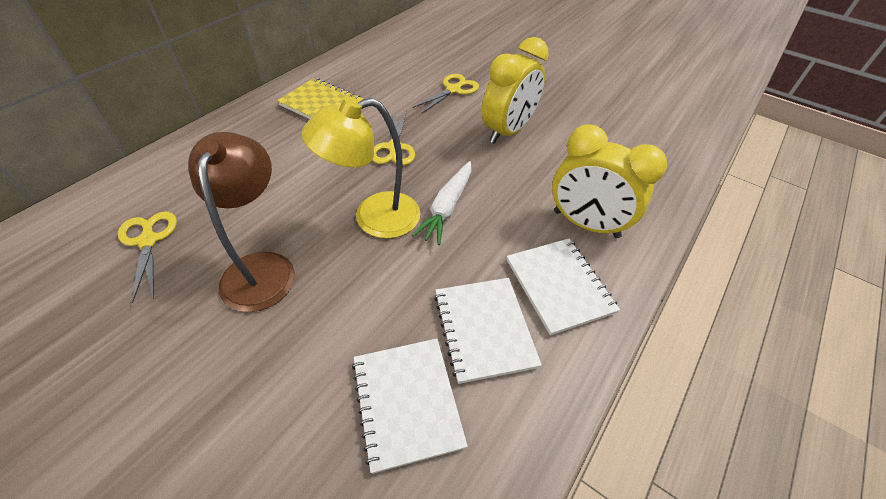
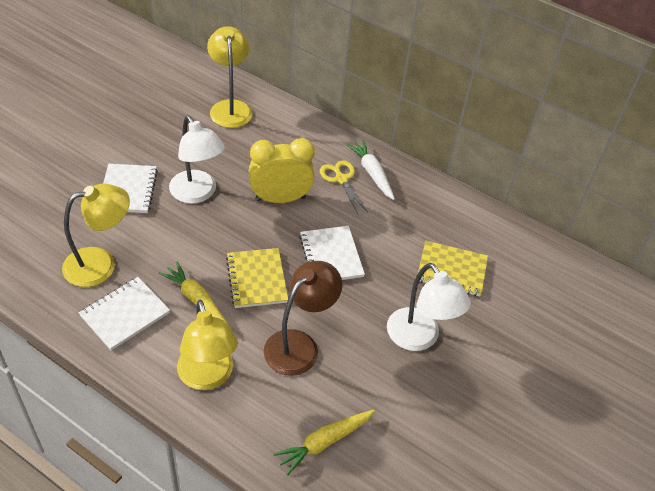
white lamp: 0 -> 2
yellow carrot: 0 -> 2
yellow clock: 2 -> 1
yellow lamp: 1 -> 3
yellow notebook: 1 -> 2
yellow scissors: 3 -> 1

